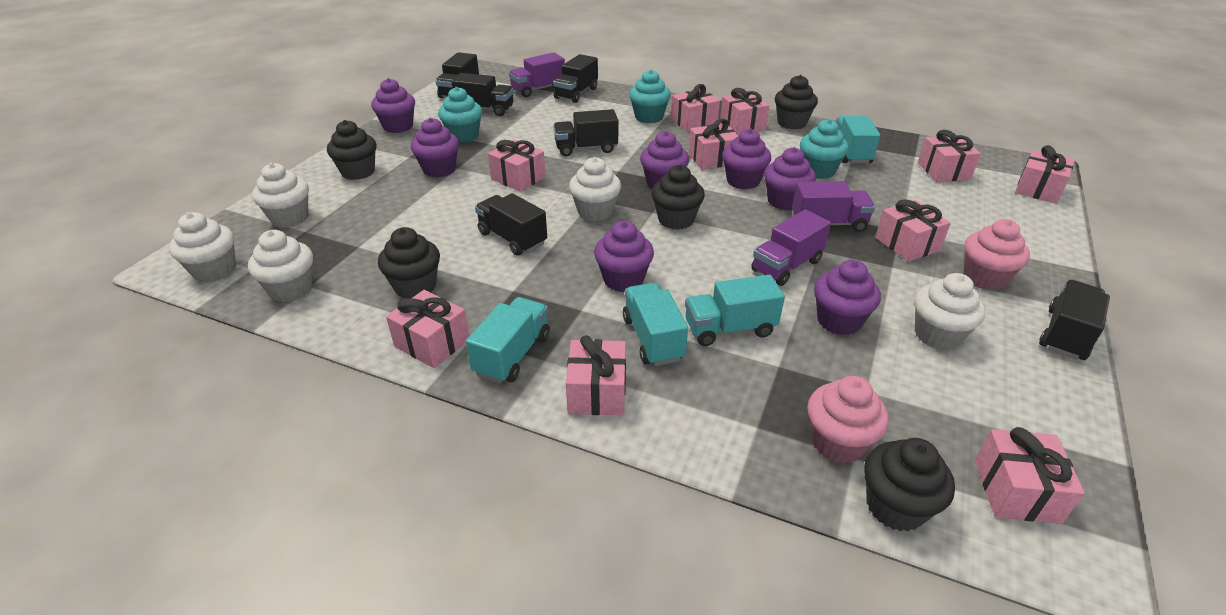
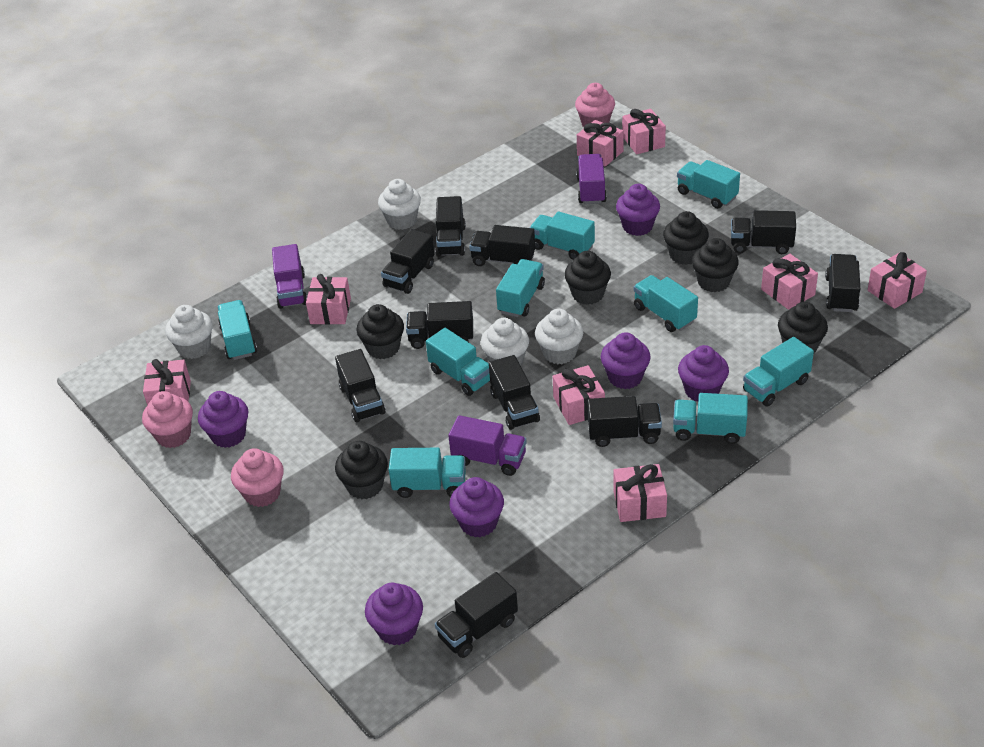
black cupcake: 5 -> 6
black truck: 6 -> 10
pink cupcake: 2 -> 3
pink gift: 10 -> 8
purple cupcake: 7 -> 6
turquoise cupcake: 3 -> 0
turquoise truck: 4 -> 9
white cupcake: 5 -> 4

